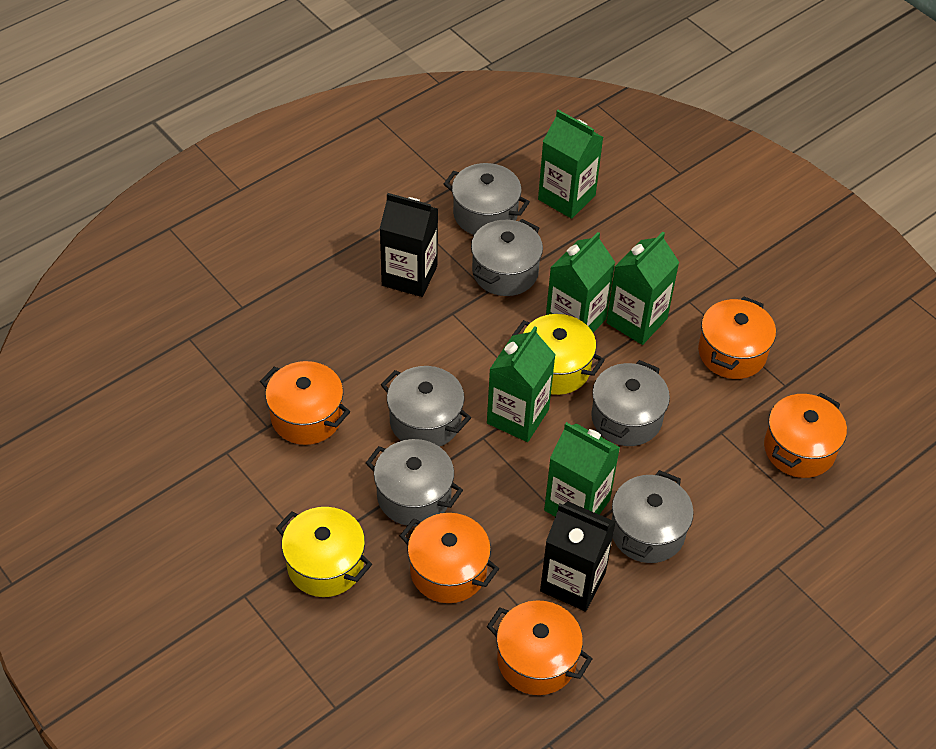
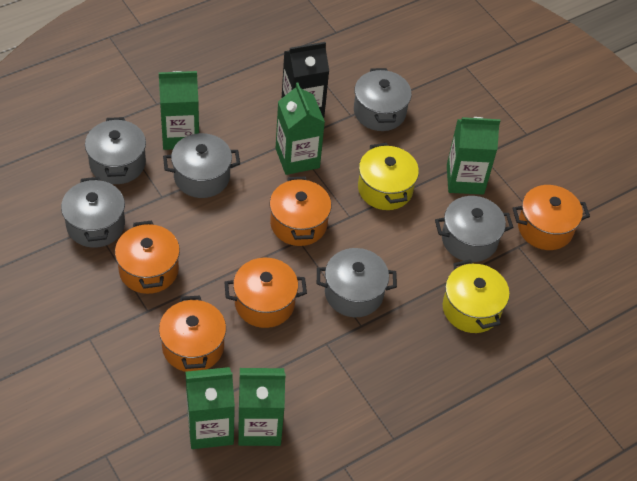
black carton: 2 -> 1

